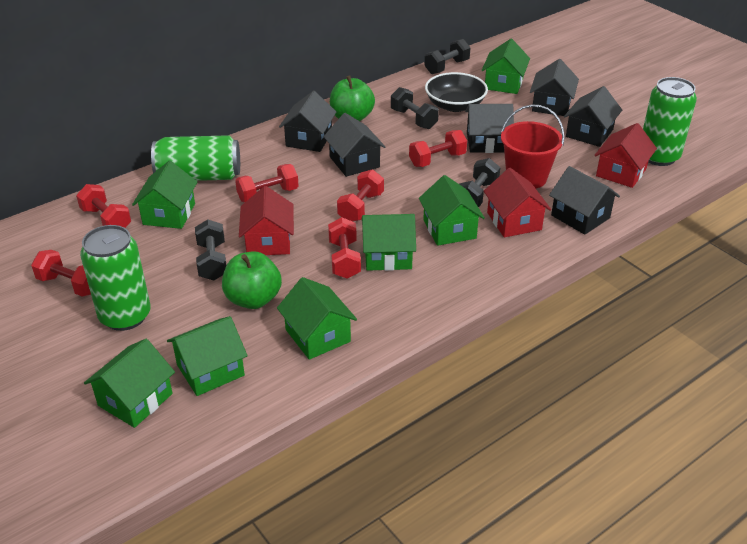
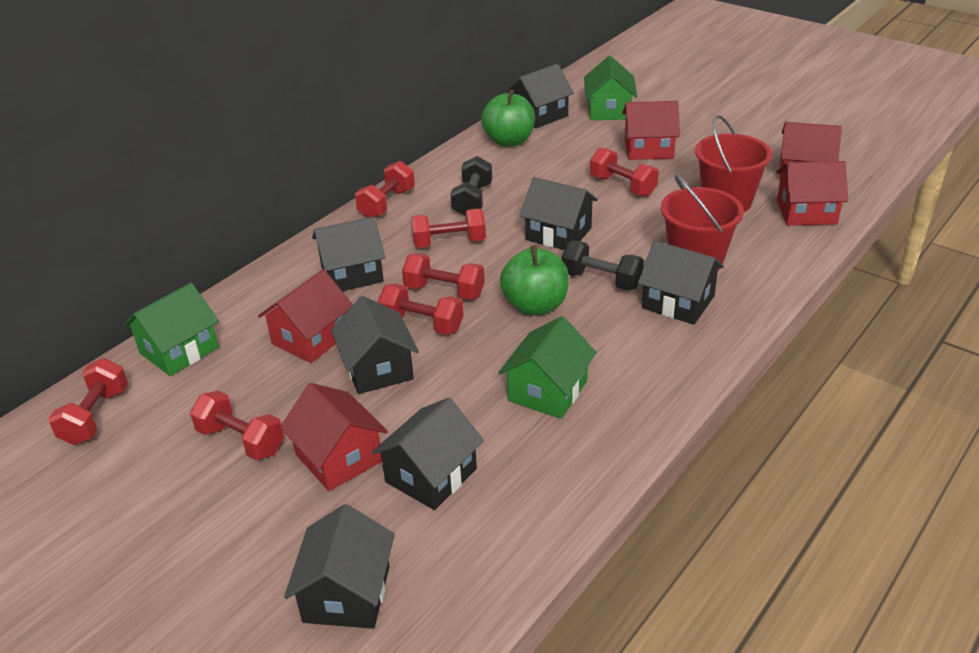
black bowl: 1 -> 0
black dumbbell: 4 -> 2
black house: 6 -> 7
green can: 3 -> 0
green house: 7 -> 3
red bucket: 1 -> 2
red dumbbell: 6 -> 7
red house: 3 -> 5

